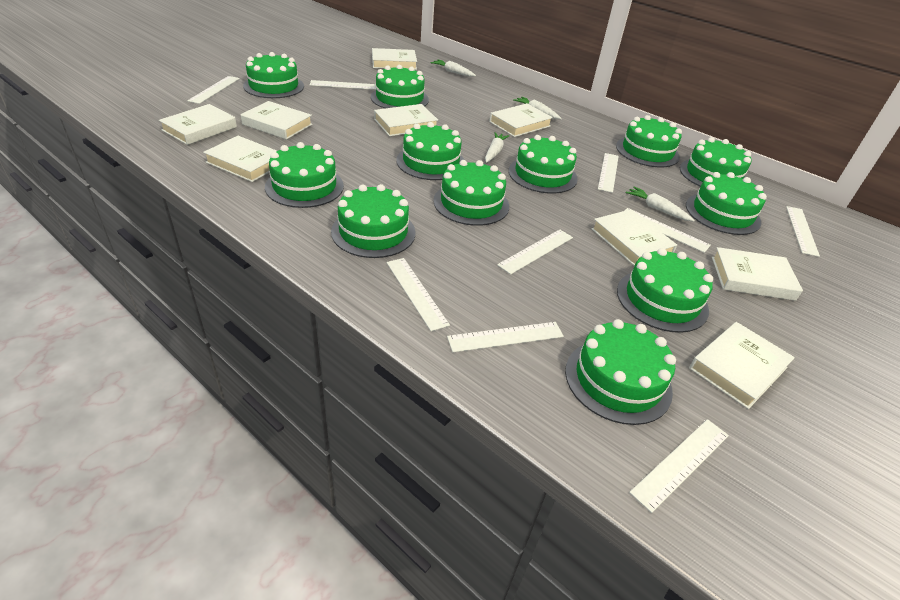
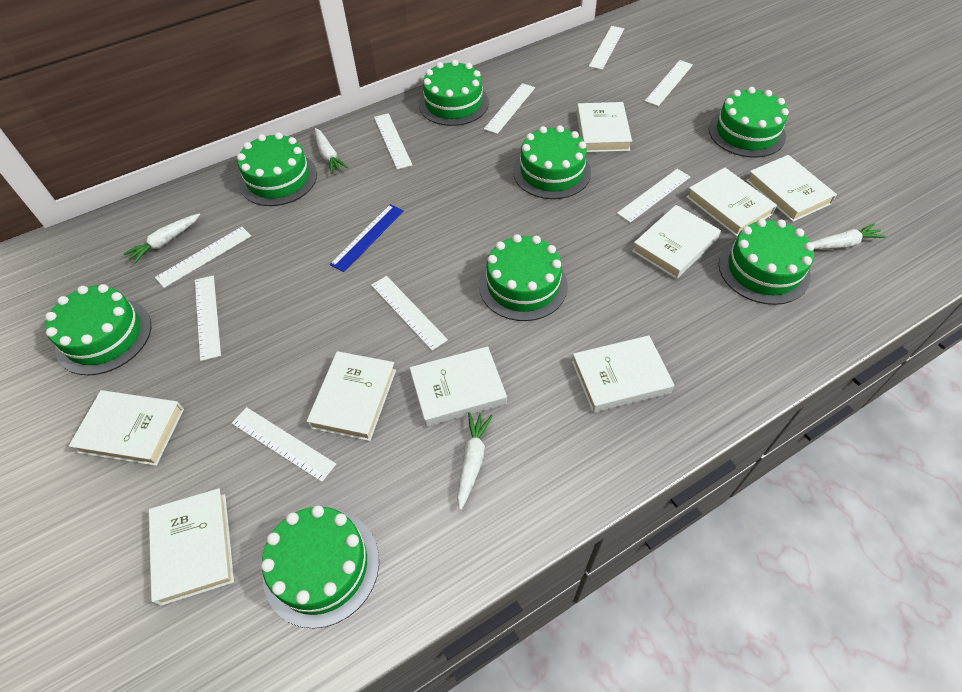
blue ruler: 0 -> 1
green cake: 12 -> 8

